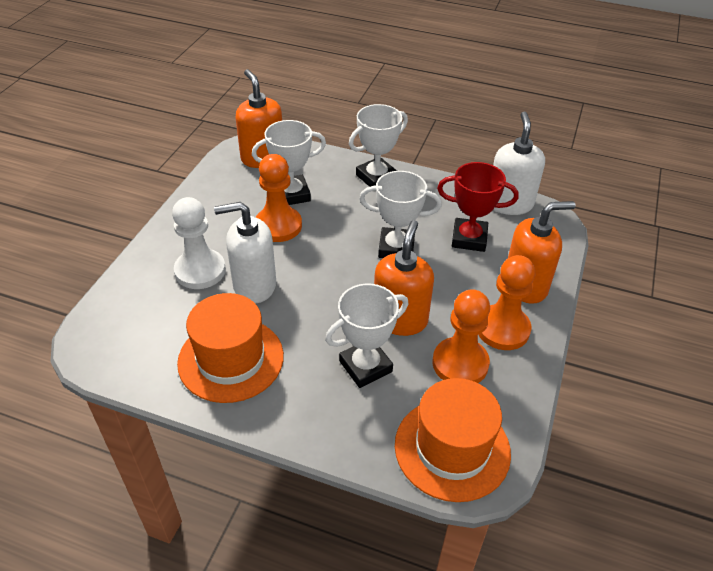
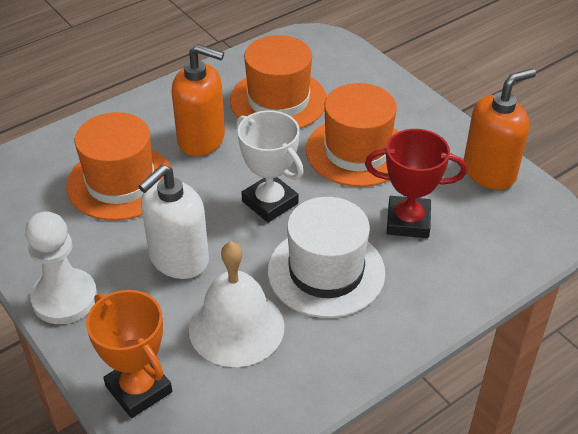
orange hat: 2 -> 3
orange pawn: 3 -> 0
orange soap dispenser: 3 -> 2
orange trophy: 0 -> 1
white bell: 0 -> 1
white hat: 0 -> 1
white soap dispenser: 2 -> 1
white trophy: 4 -> 1

